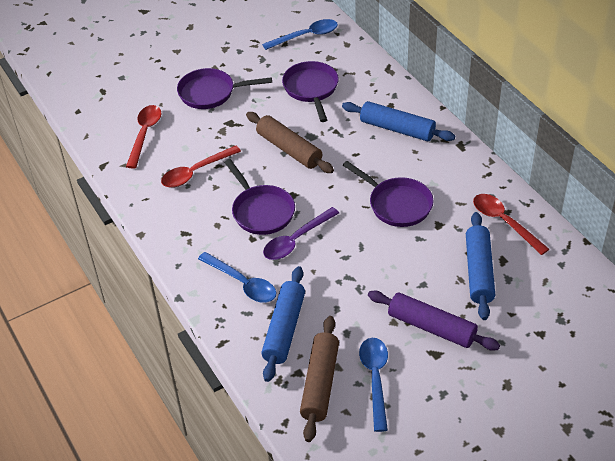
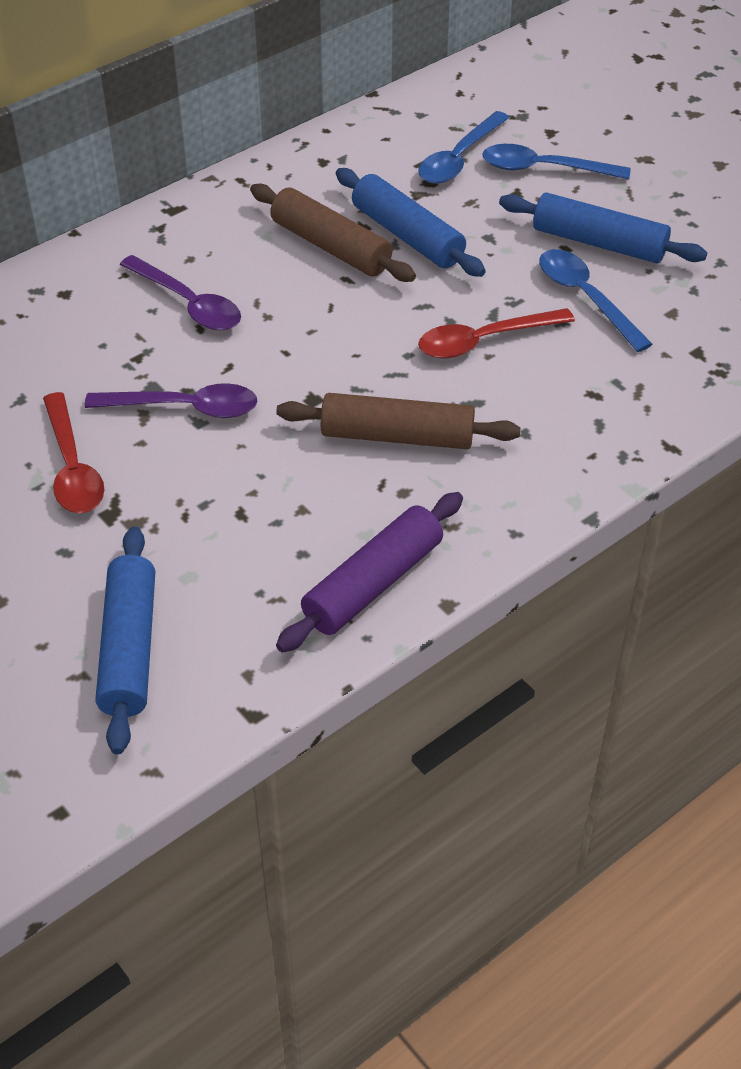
purple pan: 4 -> 0
purple spoon: 1 -> 2
red spoon: 3 -> 2

